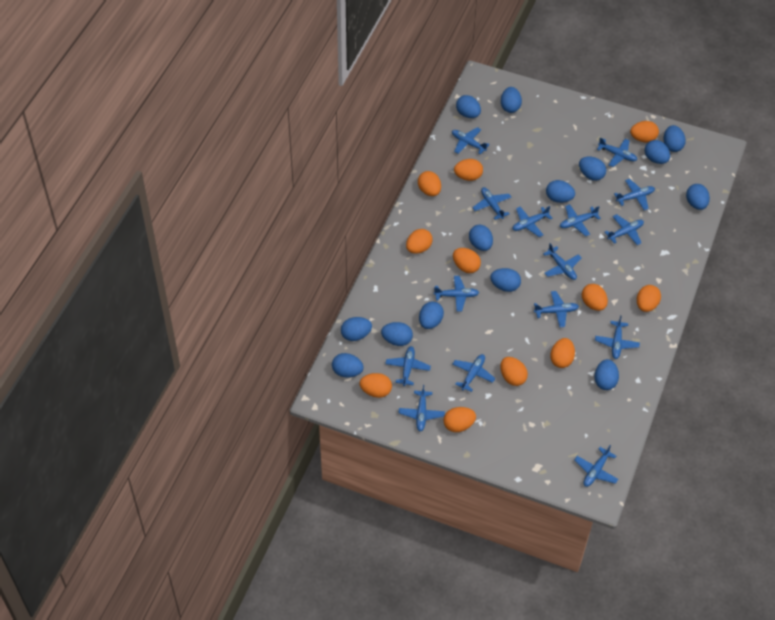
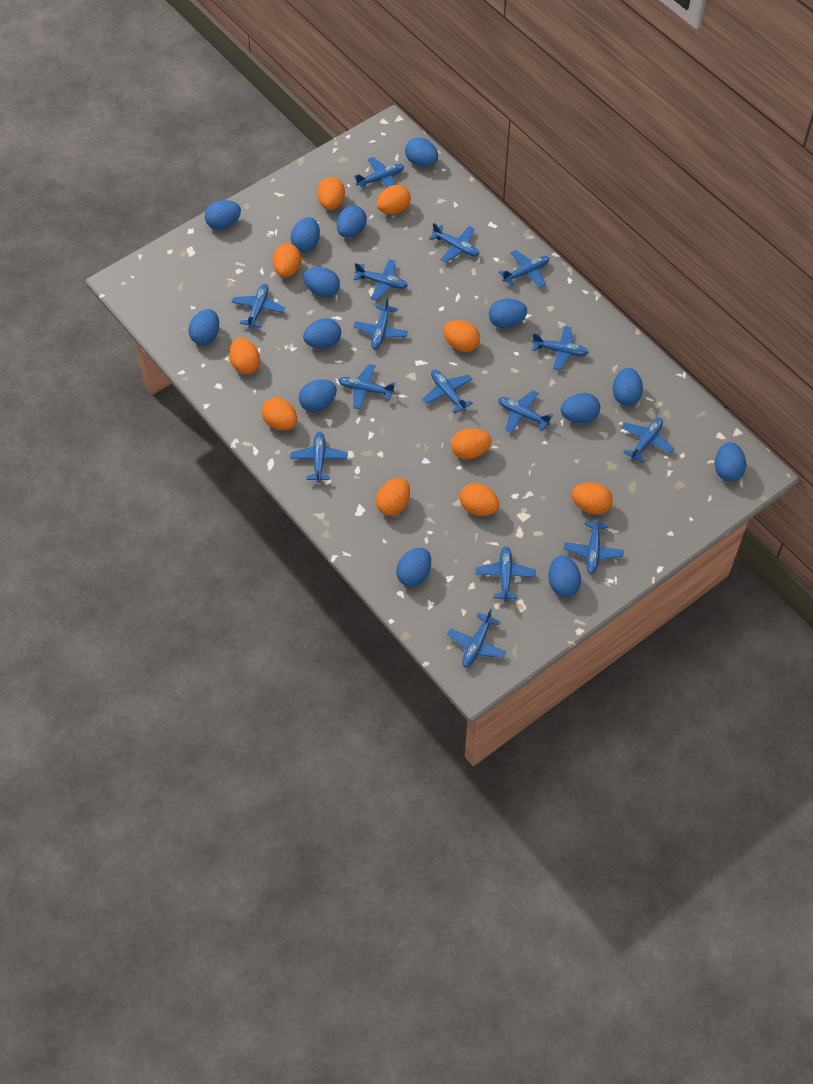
orange egg: 11 -> 10

